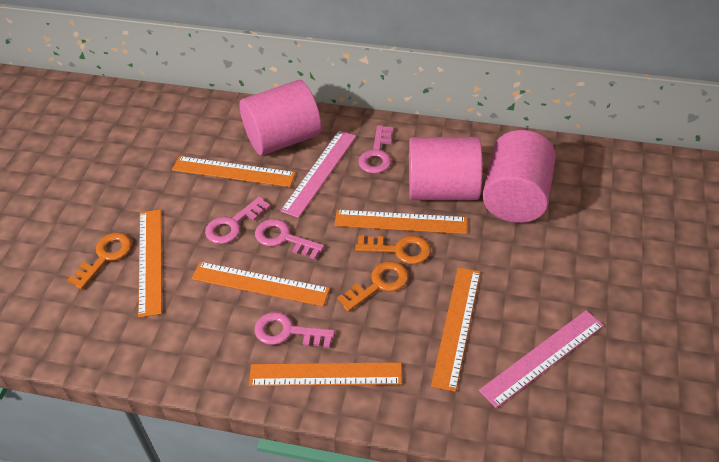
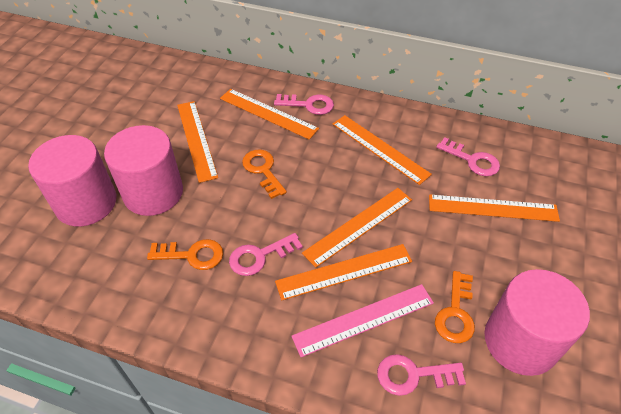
pink ruler: 2 -> 1

